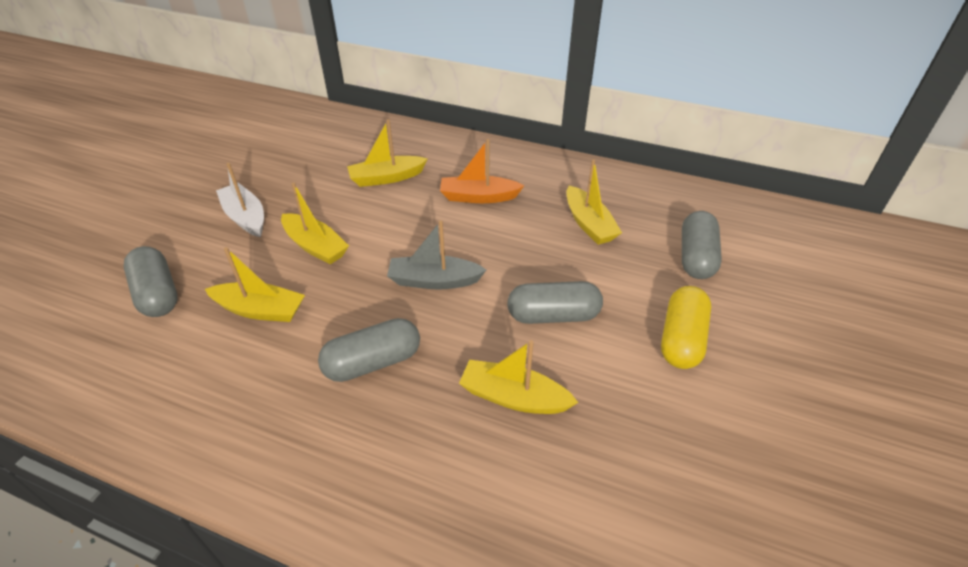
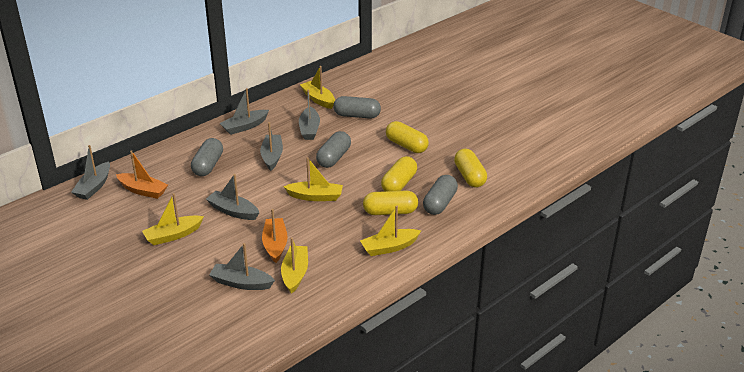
grey boat: 1 -> 6
orange boat: 1 -> 2
white boat: 1 -> 0
yellow capsule: 1 -> 4

